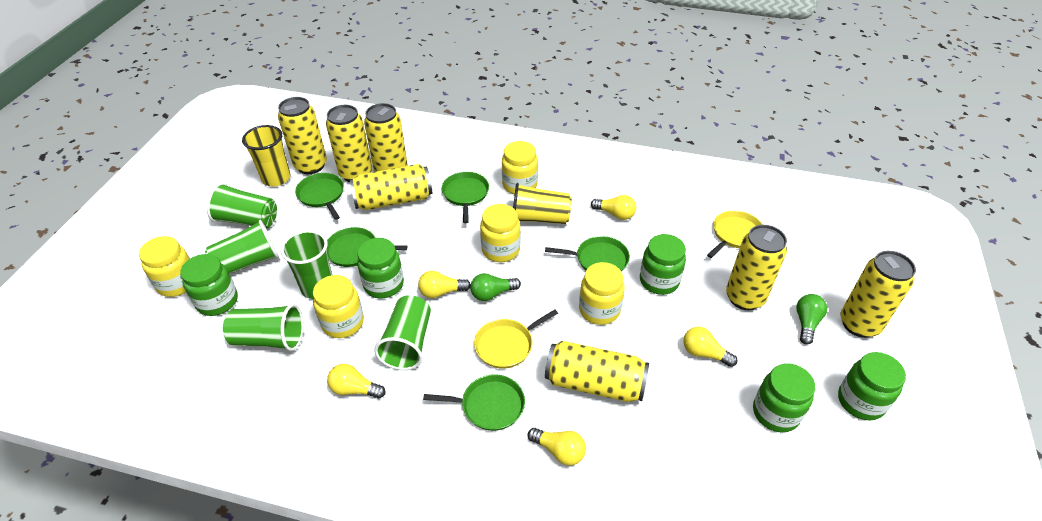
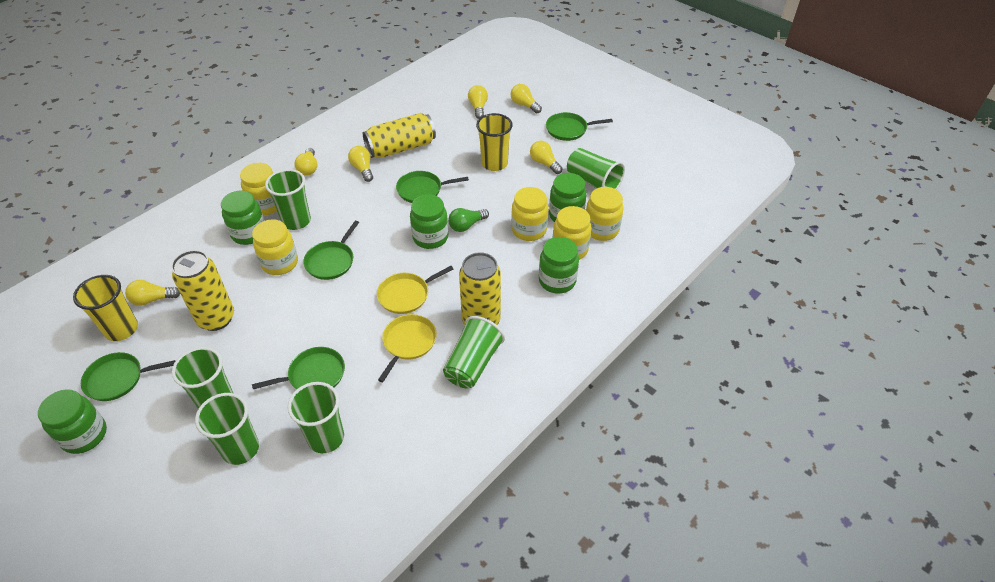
green cup: 5 -> 6
green light bulb: 2 -> 1
yellow can: 7 -> 3
yellow light bulb: 5 -> 6

